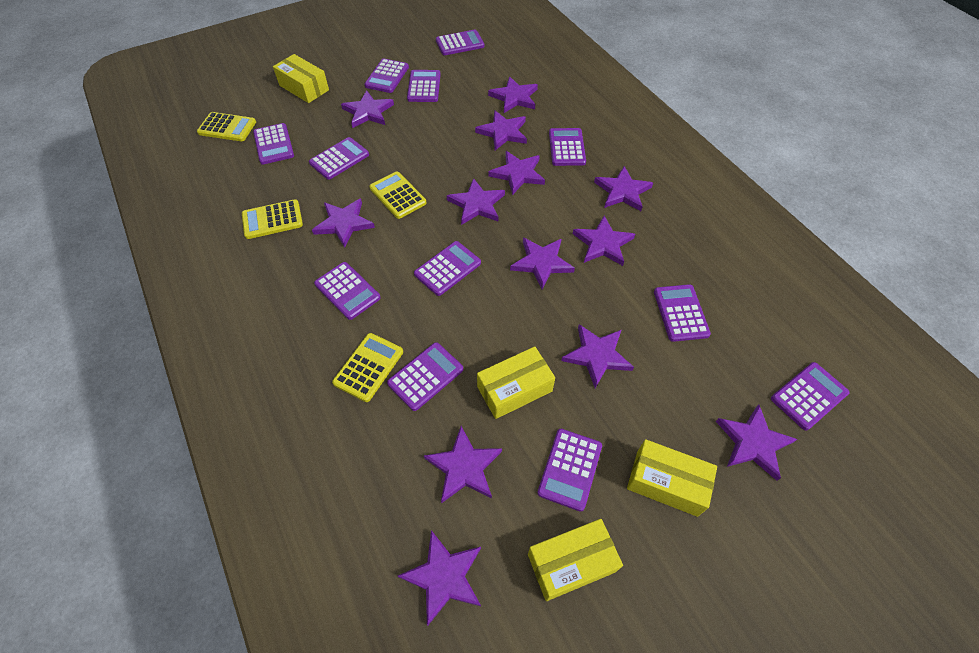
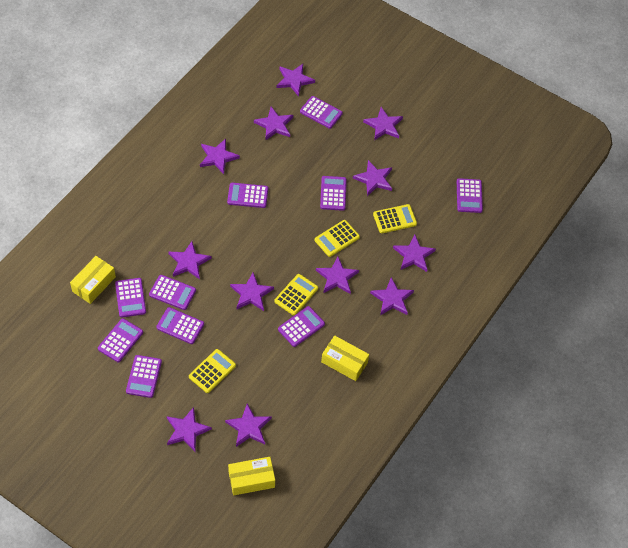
purple calculator: 12 -> 10
purple star: 13 -> 12
yellow box: 4 -> 3

